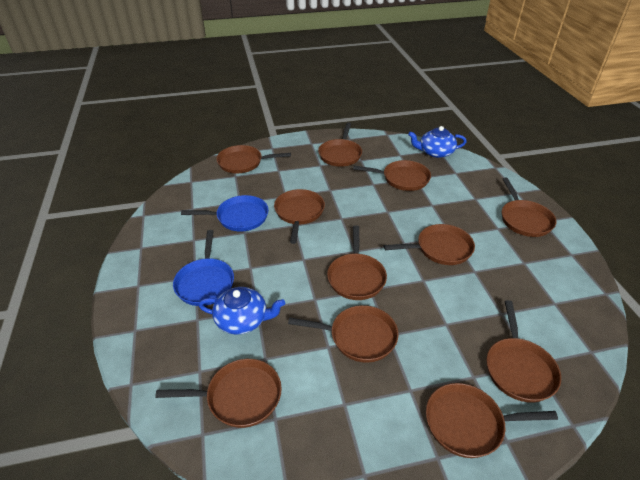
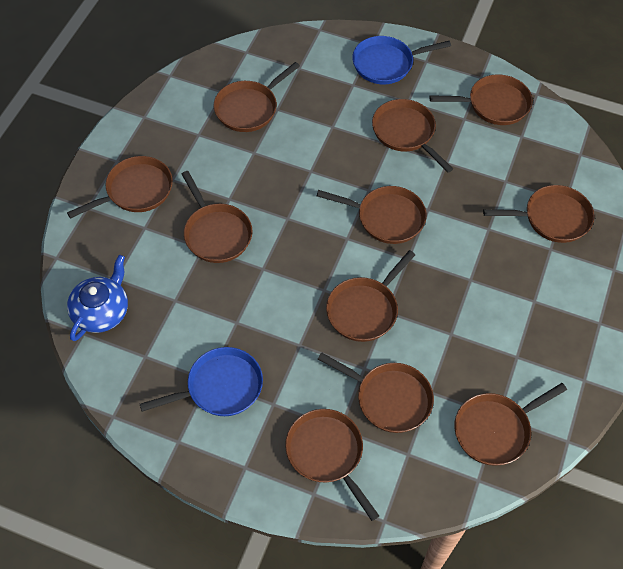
blue teapot: 2 -> 1

